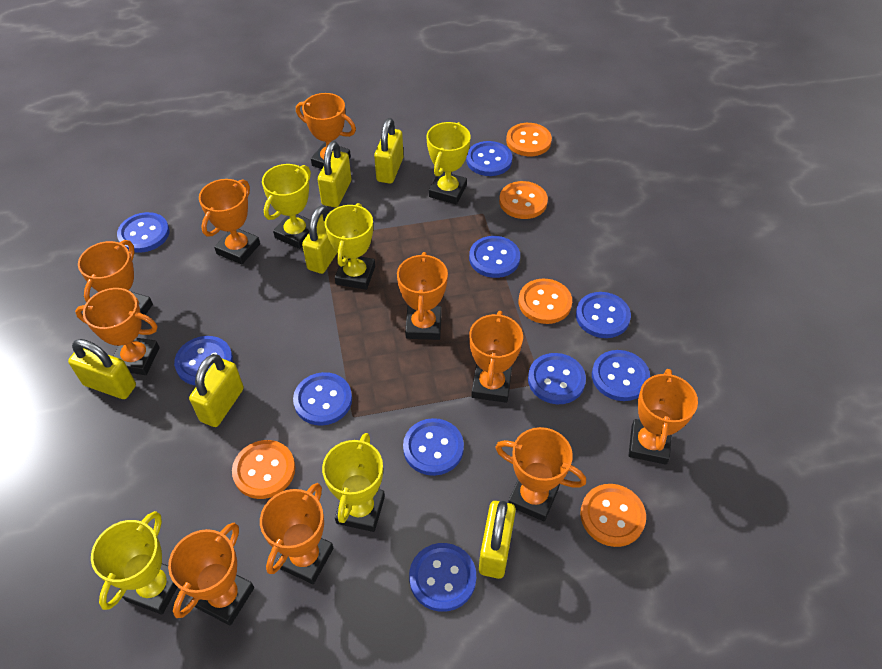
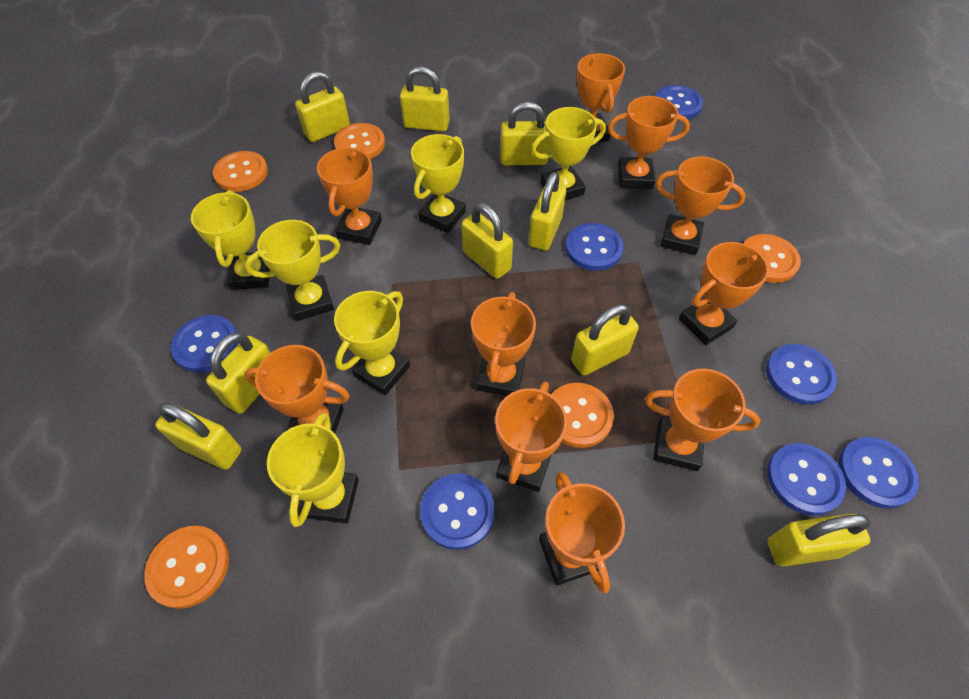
blue button: 10 -> 7
yellow padlock: 6 -> 9
yellow trophy: 5 -> 6

